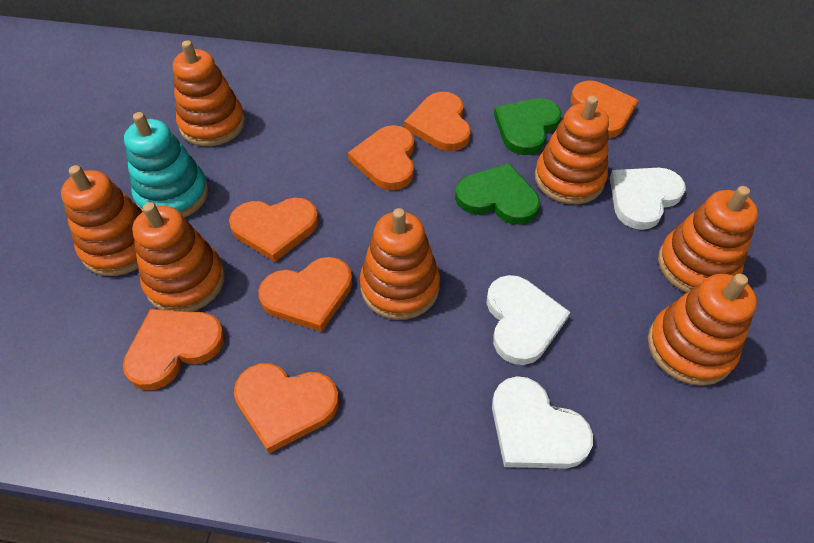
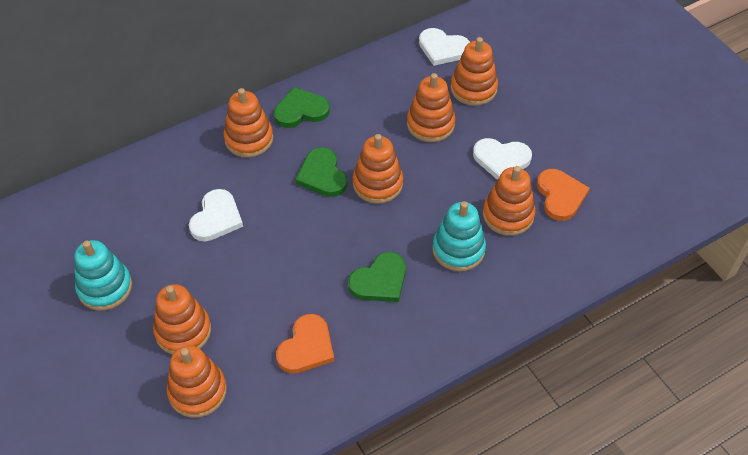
green heart: 2 -> 3
orange heart: 7 -> 2
turquoise stacking toy: 1 -> 2

